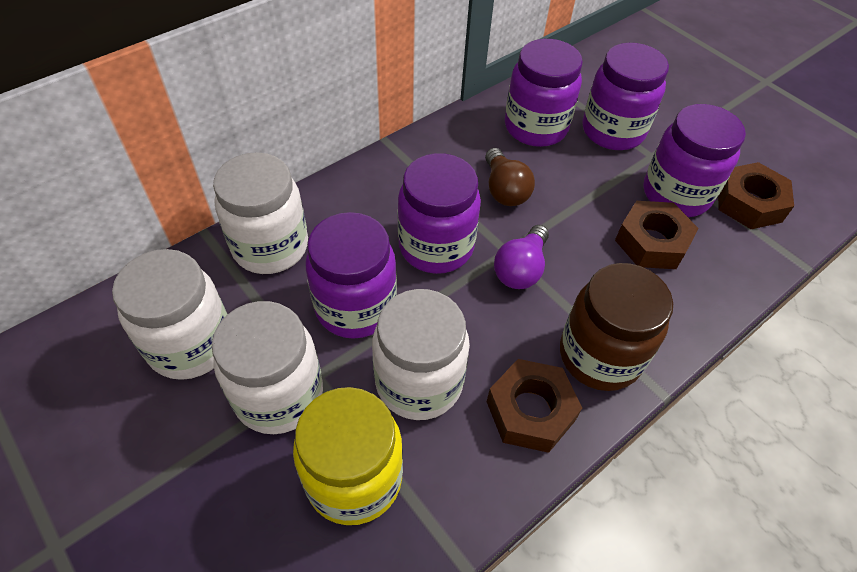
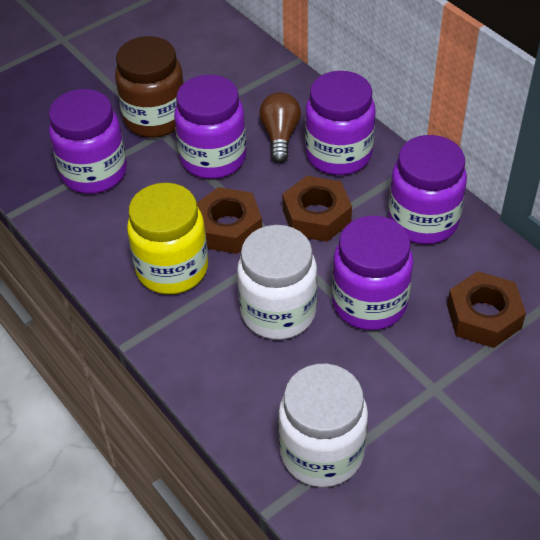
purple light bulb: 1 -> 0
white jar: 4 -> 2

